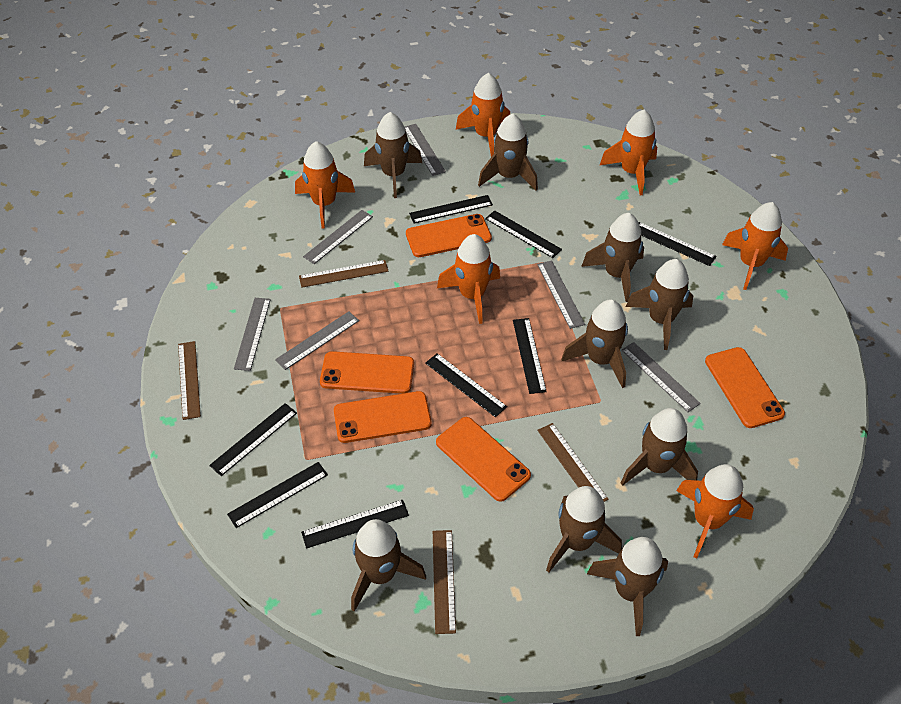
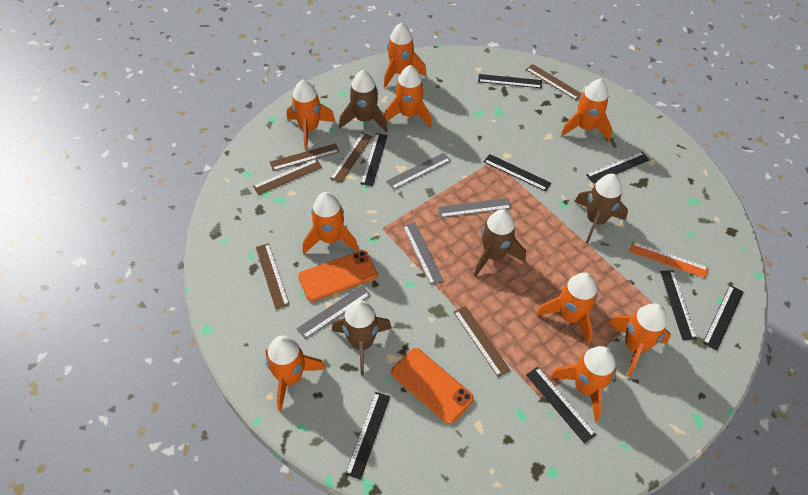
brown rocket: 9 -> 4
brown ruler: 4 -> 6
grey ruler: 6 -> 4
orange phone: 5 -> 2
orange rocket: 6 -> 9
orange ruler: 0 -> 1

